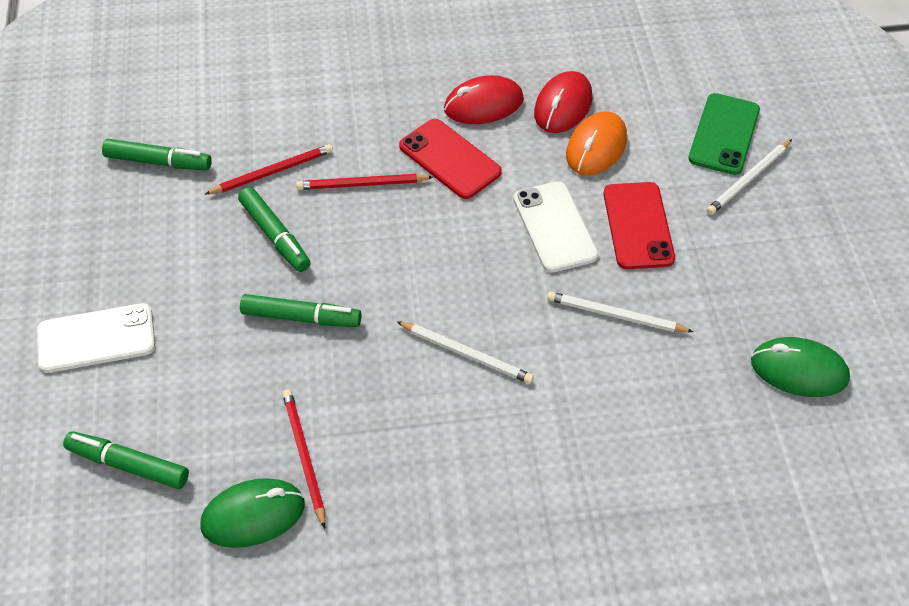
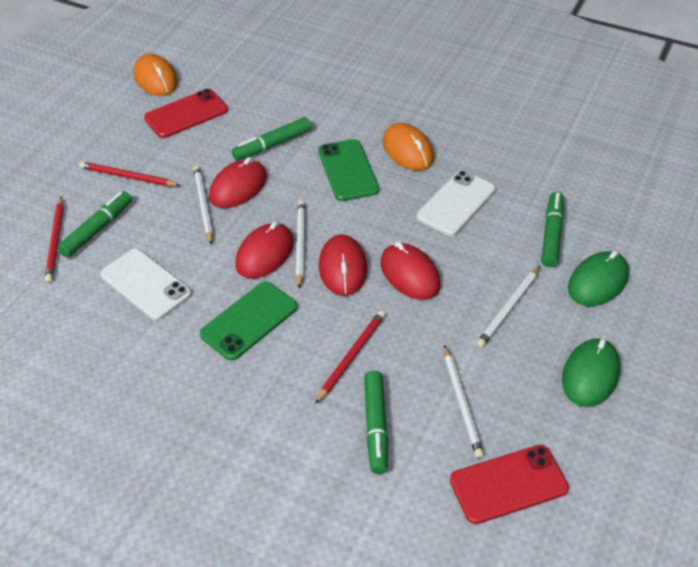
green phone: 1 -> 2
orange mouse: 1 -> 2
red mouse: 2 -> 4
white pencil: 3 -> 4

